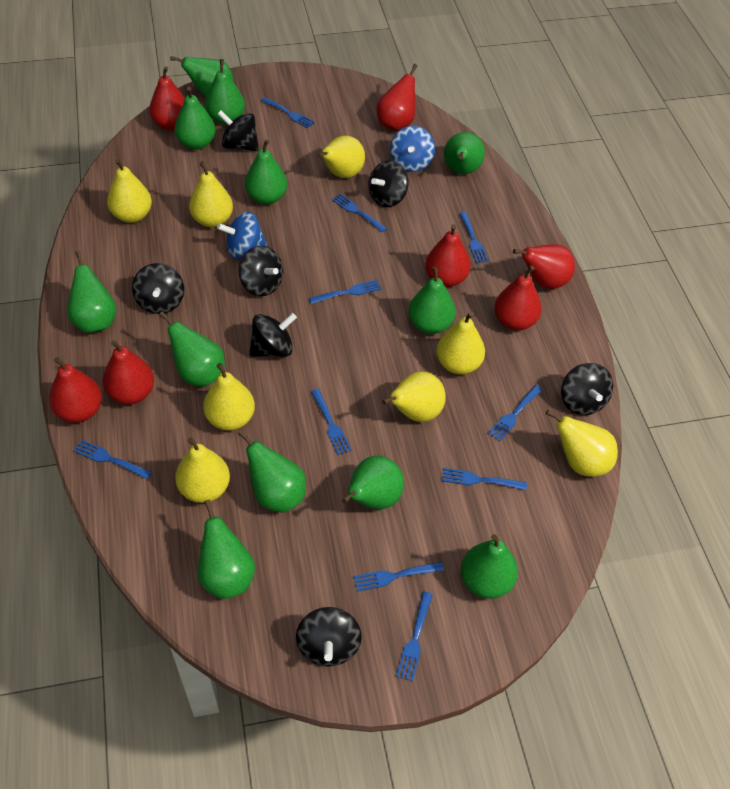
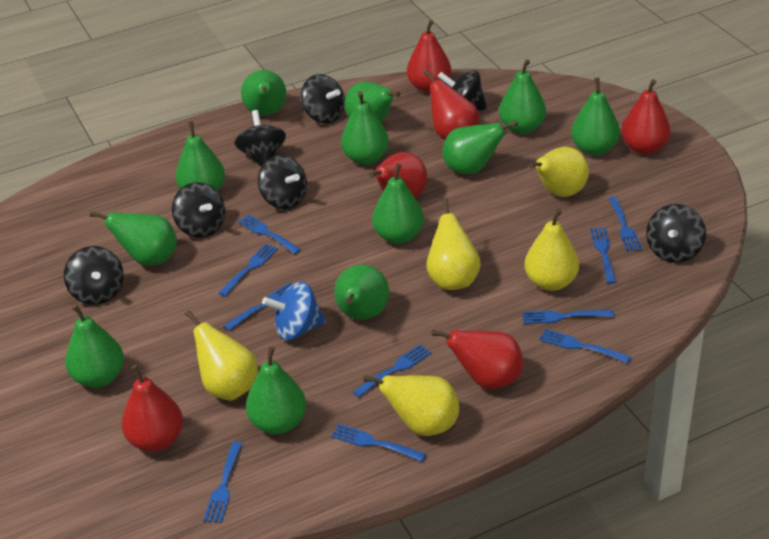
blue spinning top: 2 -> 1
red pear: 7 -> 6
yellow pear: 8 -> 5

